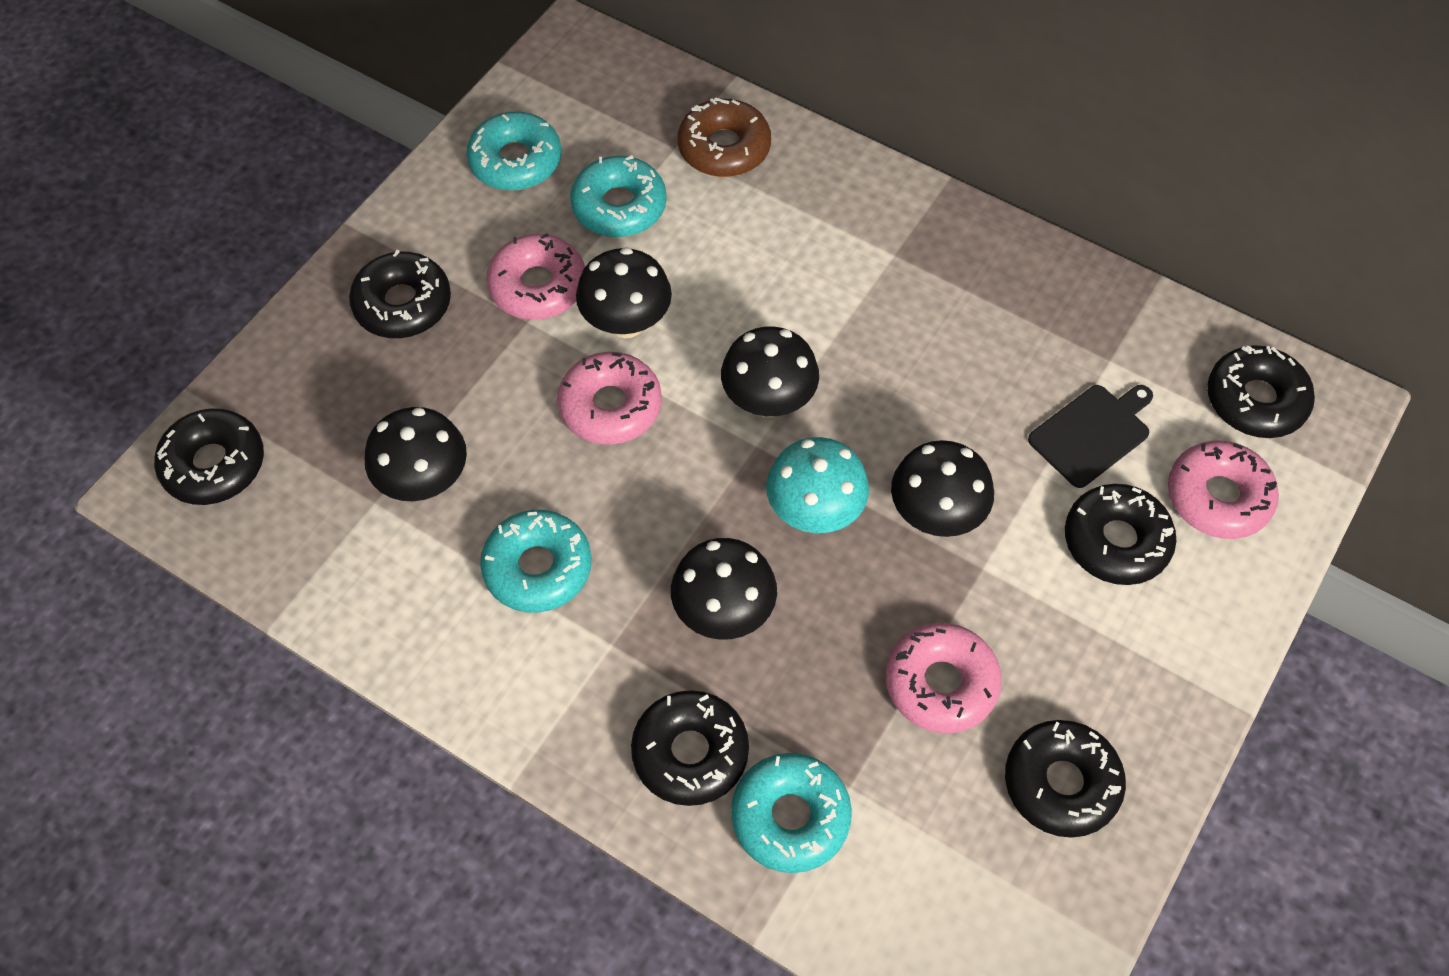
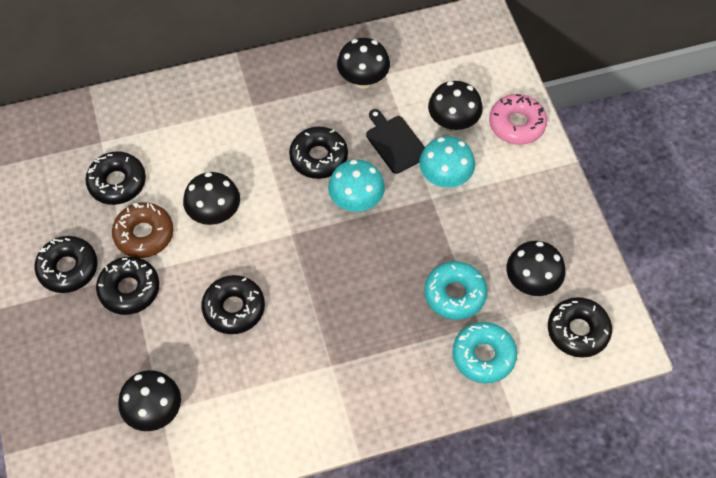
pink donut: 4 -> 1
turquoise donut: 4 -> 2
turquoise mushroom: 1 -> 2

